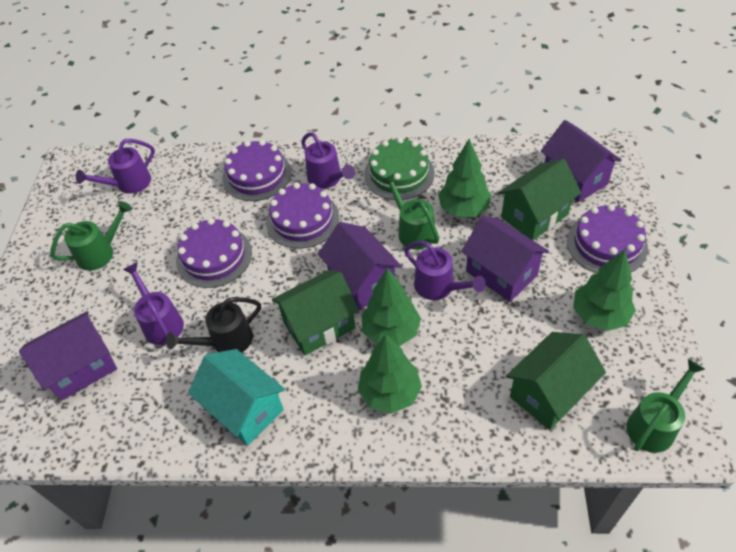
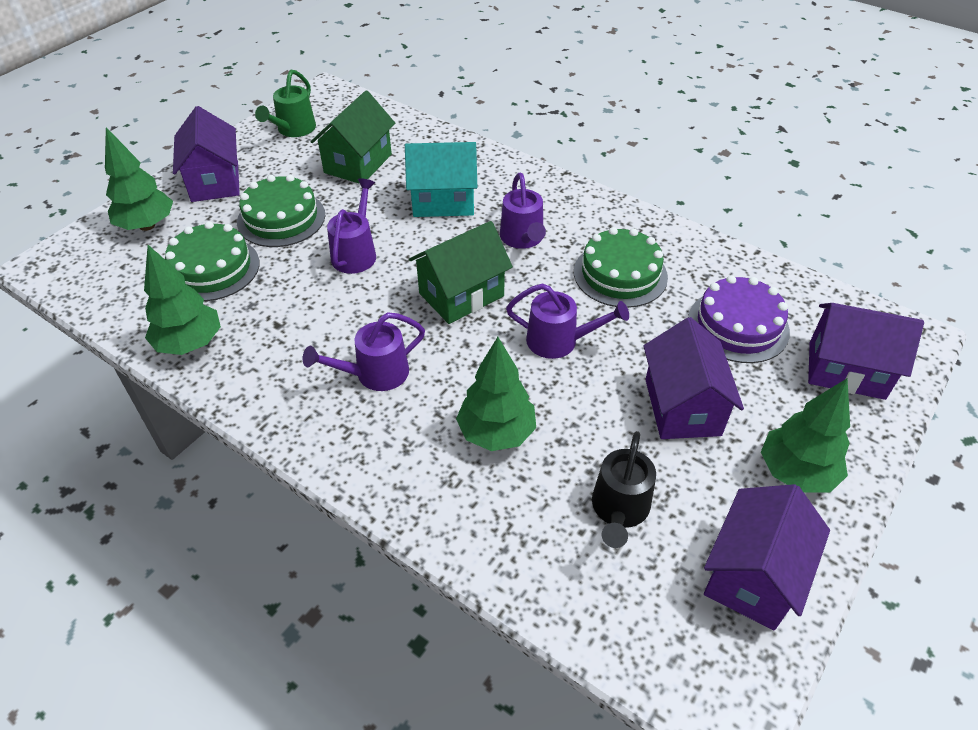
green cake: 1 -> 3
green house: 3 -> 2
green watering can: 3 -> 1
purple cake: 4 -> 1

